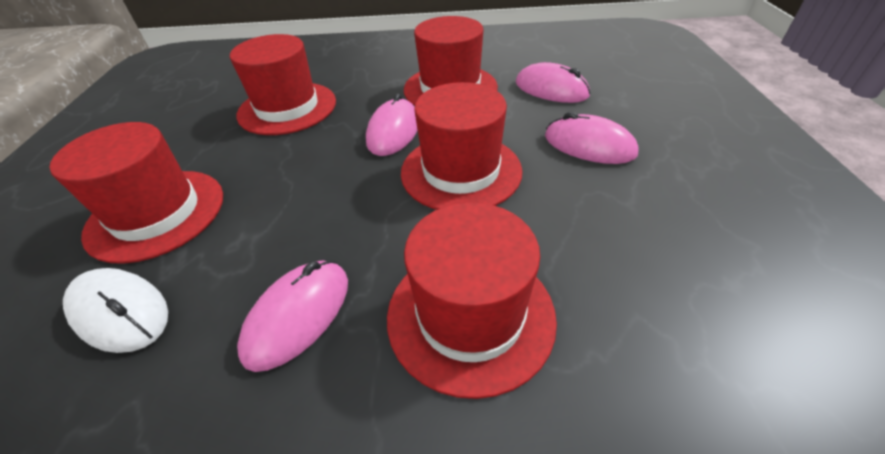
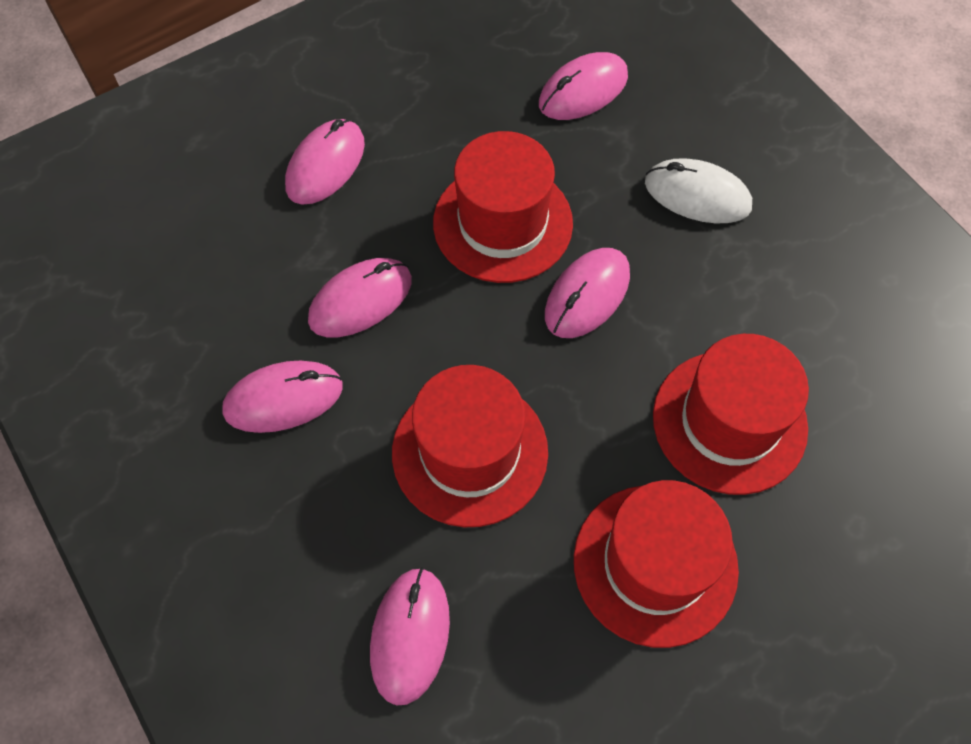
pink mouse: 4 -> 6
red hat: 5 -> 4

